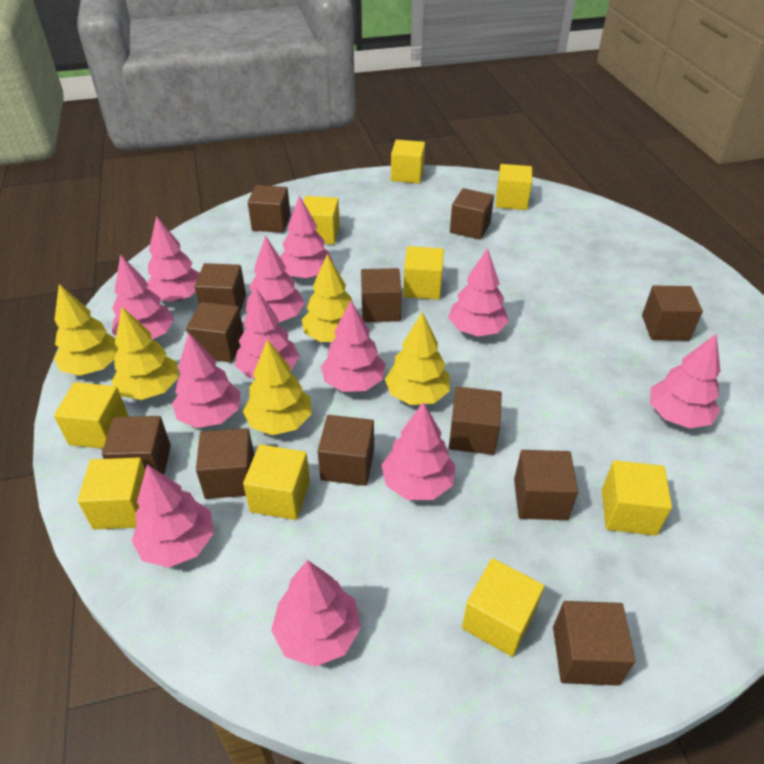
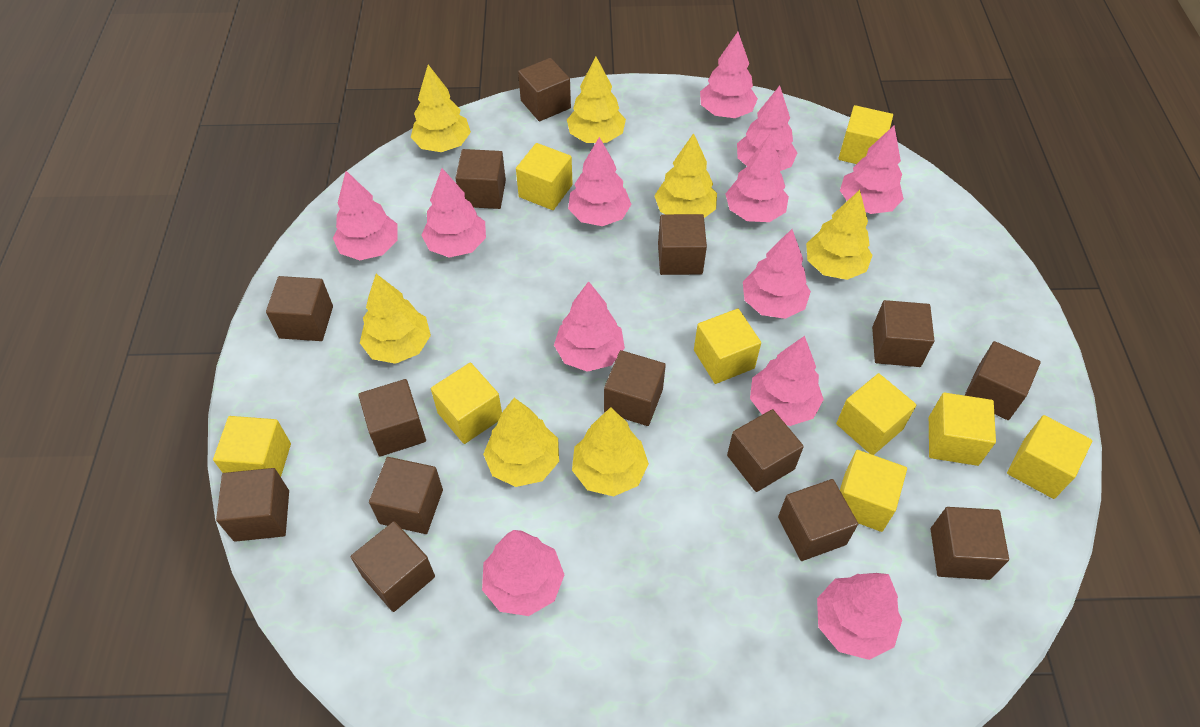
brown cube: 12 -> 14
yellow tree: 5 -> 7

